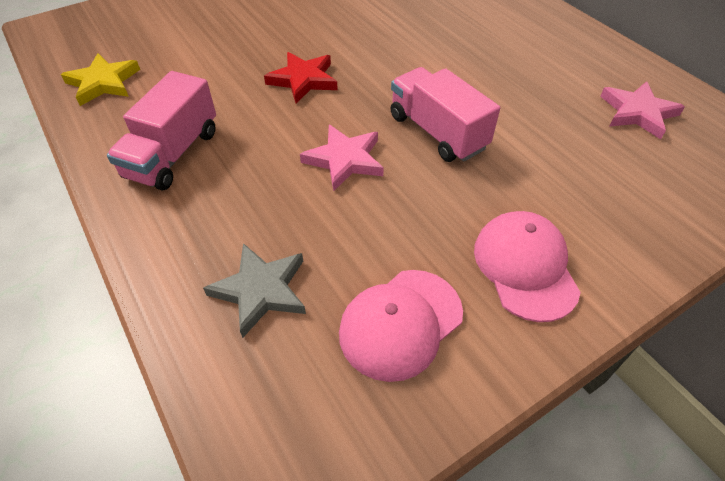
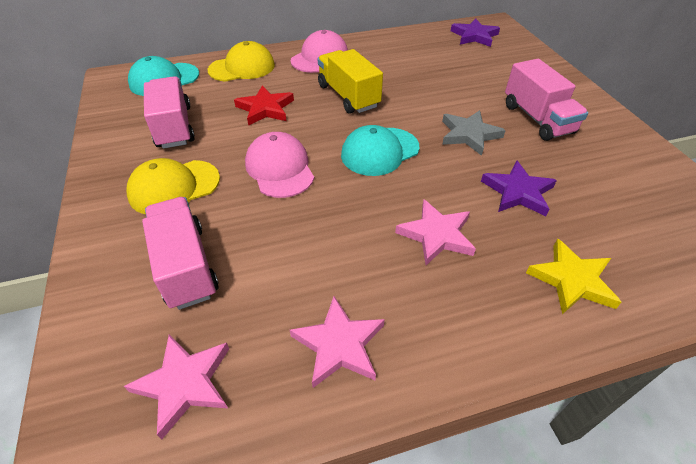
pink star: 2 -> 3
pink truck: 2 -> 3
purple star: 0 -> 2
turquoise cap: 0 -> 2
yellow cap: 0 -> 2
yellow truck: 0 -> 1

